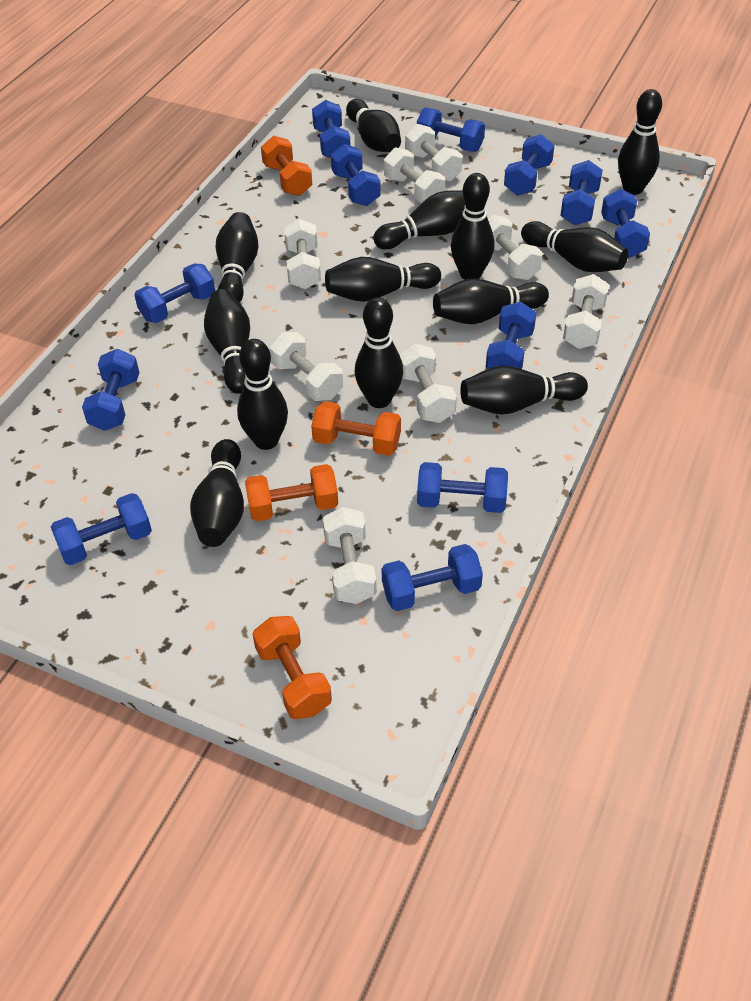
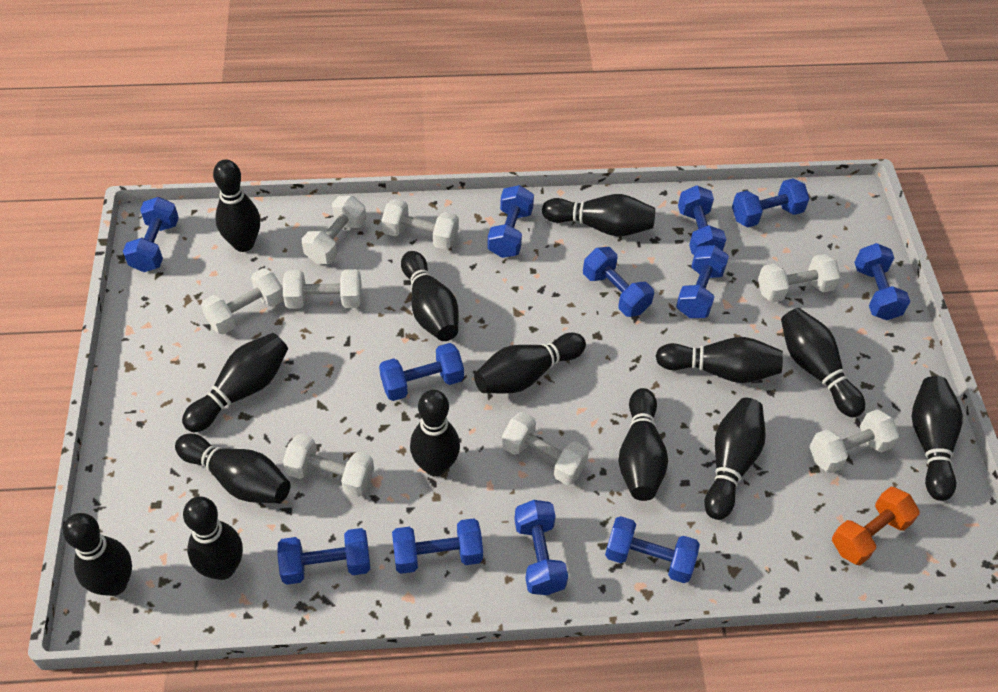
black bowling pin: 13 -> 14
orange dumbbell: 4 -> 1

